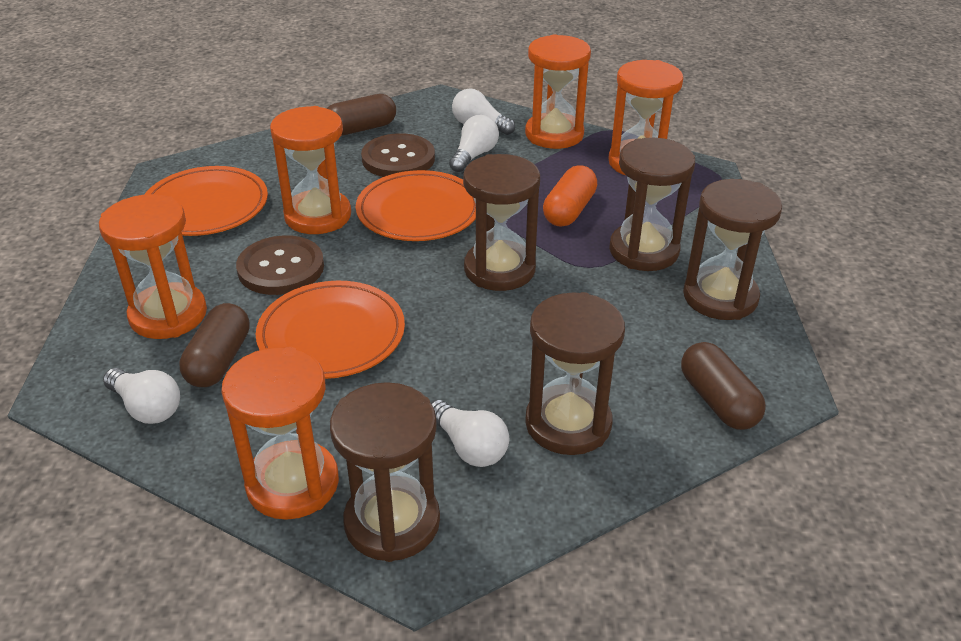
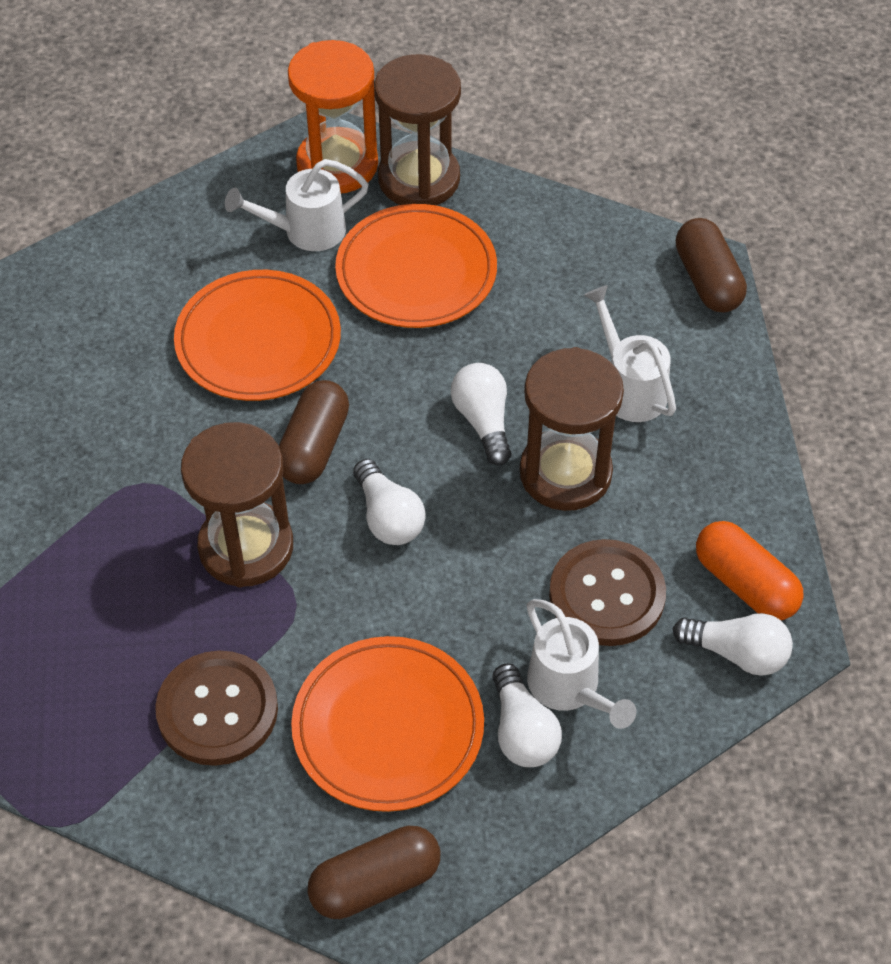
brown hourglass: 5 -> 3
orange hourglass: 5 -> 1
white watering can: 0 -> 3

